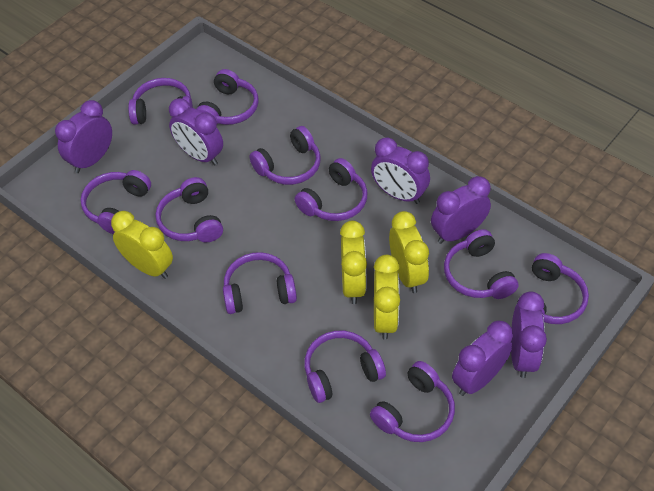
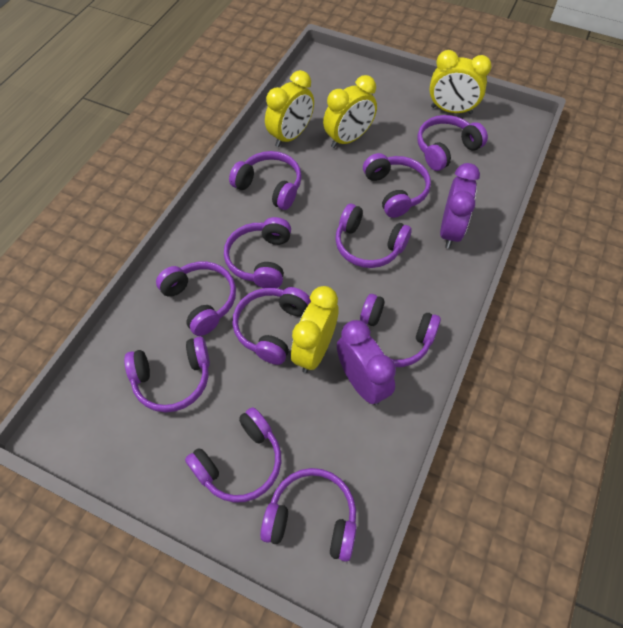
purple clock: 6 -> 2

